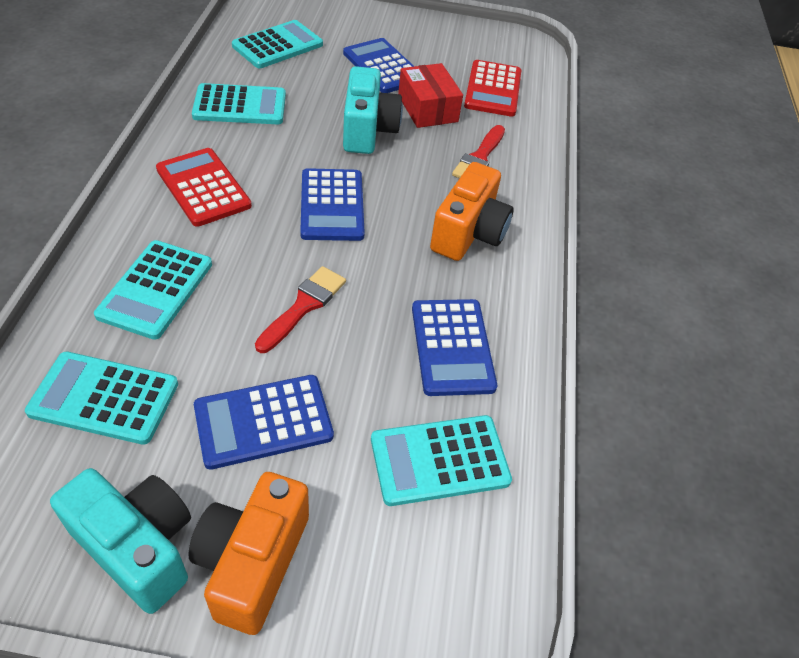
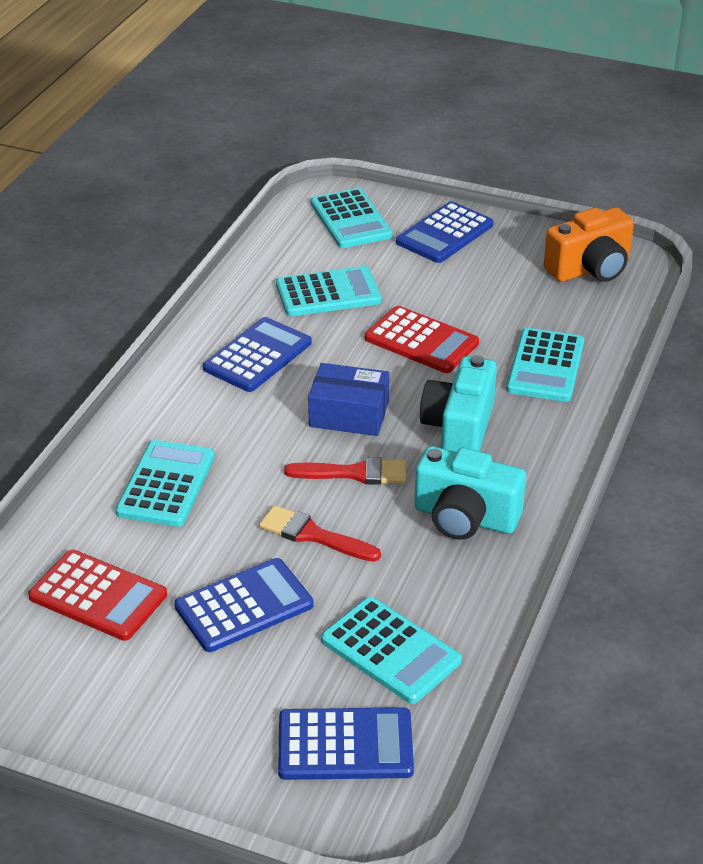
blue box: 0 -> 1
orange camera: 2 -> 1
red box: 1 -> 0

